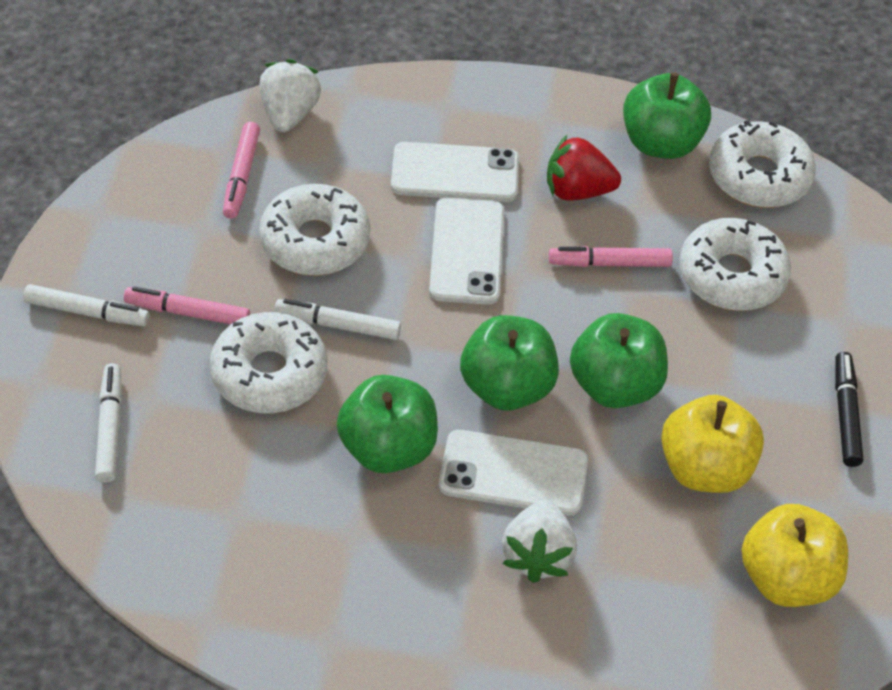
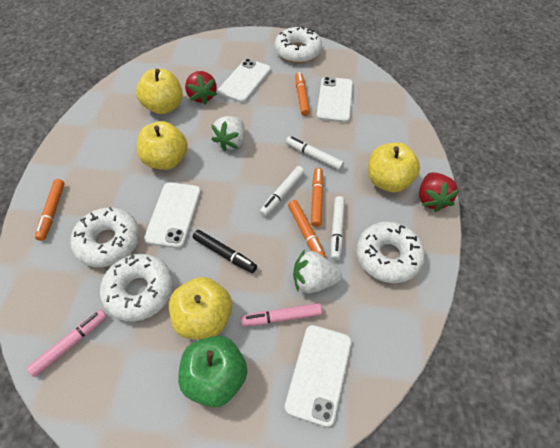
green apple: 4 -> 1
orange marker: 0 -> 4
pink marker: 3 -> 2
red strawberry: 1 -> 2
white phone: 3 -> 4
yellow apple: 2 -> 4

